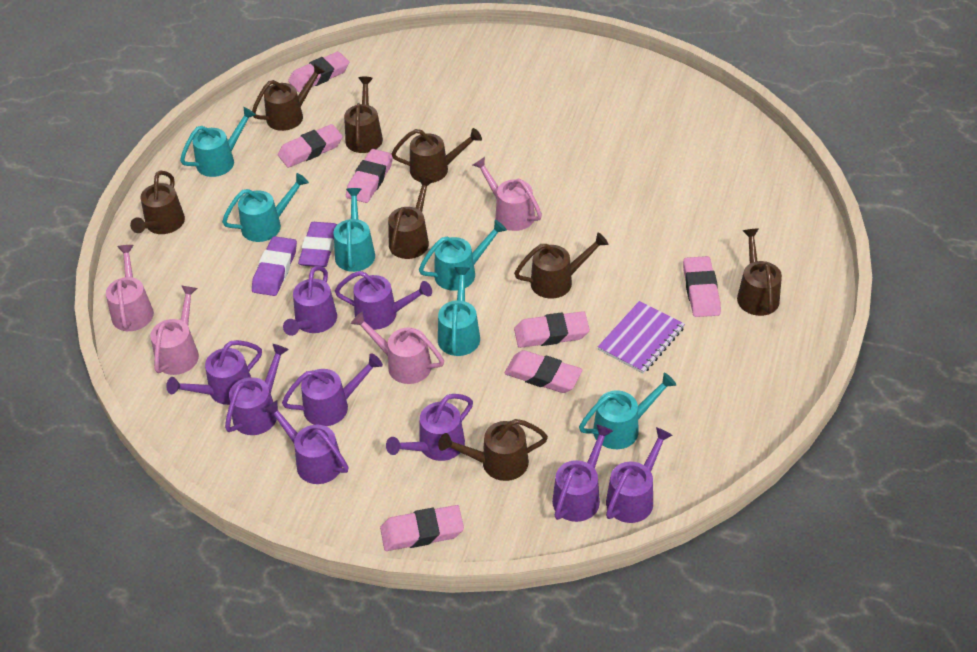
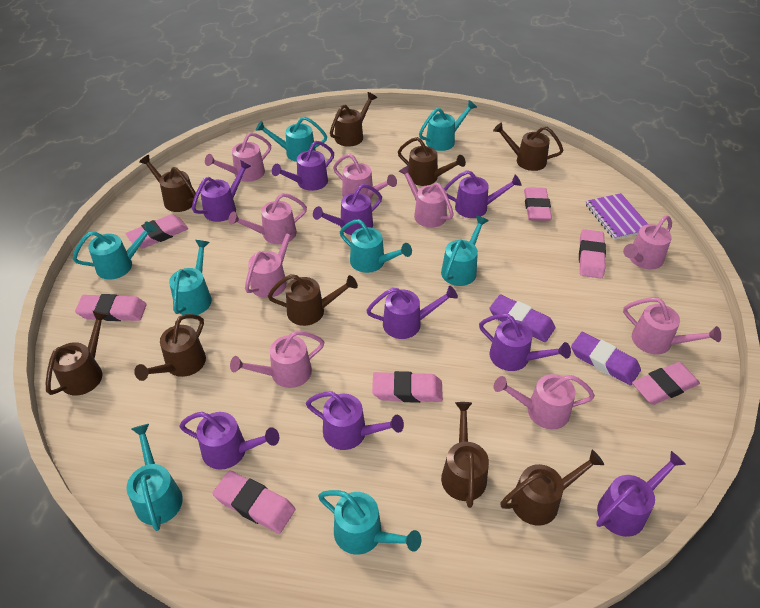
brown watering can: 8 -> 9
pink watering can: 4 -> 9
turquoise watering can: 6 -> 8

